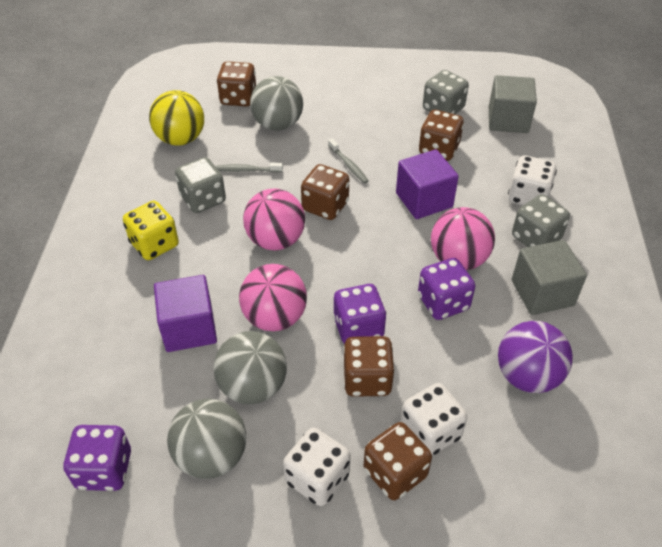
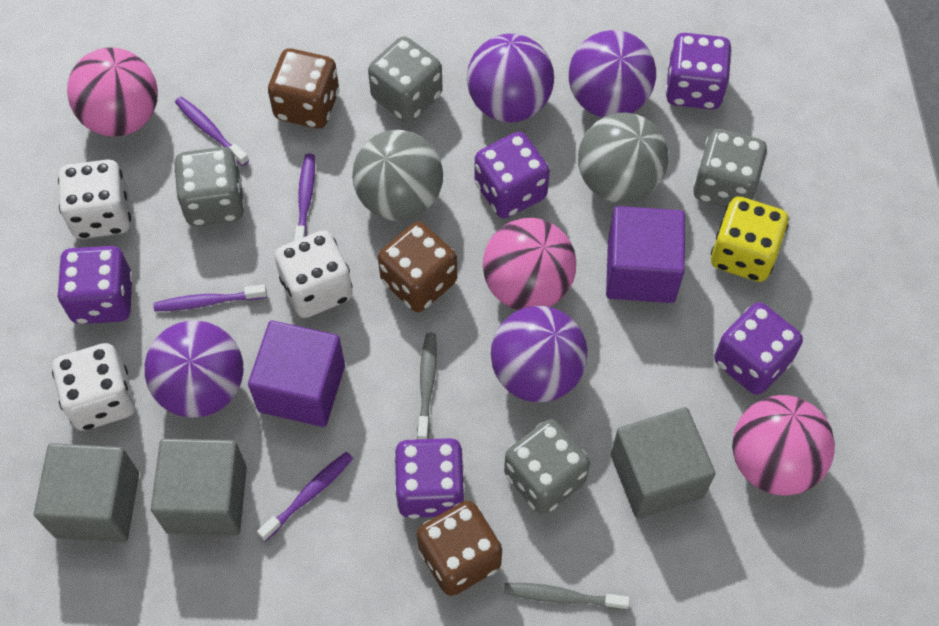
brown dice: 5 -> 3
grey ball: 3 -> 2
grey cube: 2 -> 3
grey dice: 3 -> 4
purple ball: 1 -> 4
purple dice: 3 -> 5
purple toothbrush: 0 -> 4
yellow ball: 1 -> 0

